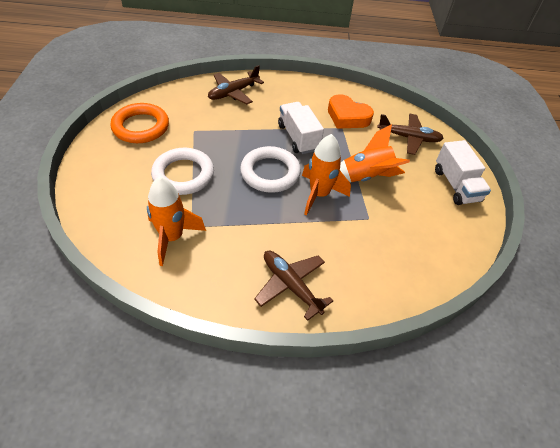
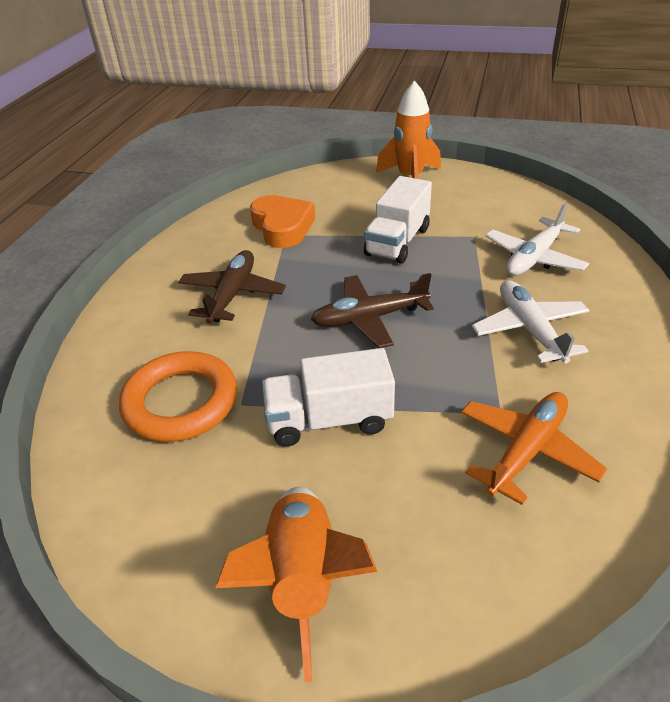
brown plane: 3 -> 2
orange plane: 0 -> 1
orange rocket: 3 -> 2
white plane: 0 -> 2
white ring: 2 -> 0

